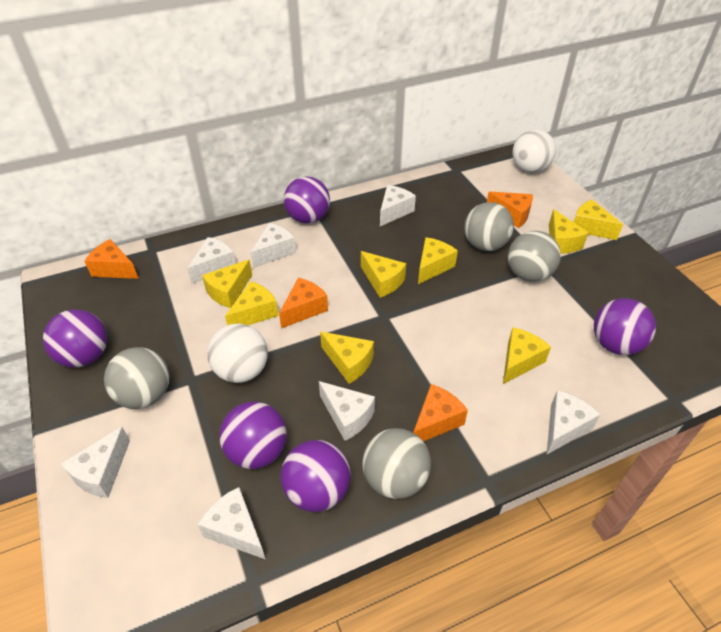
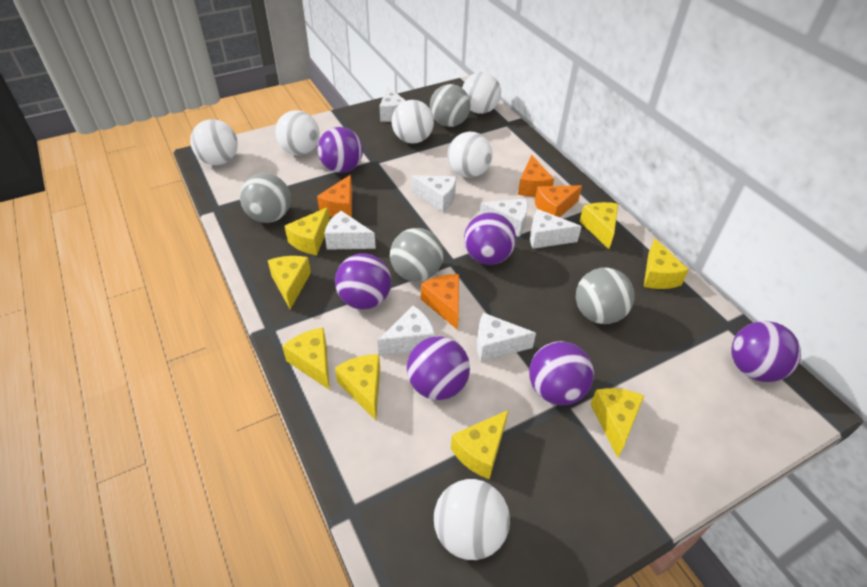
purple ball: 5 -> 6
white ball: 2 -> 6

